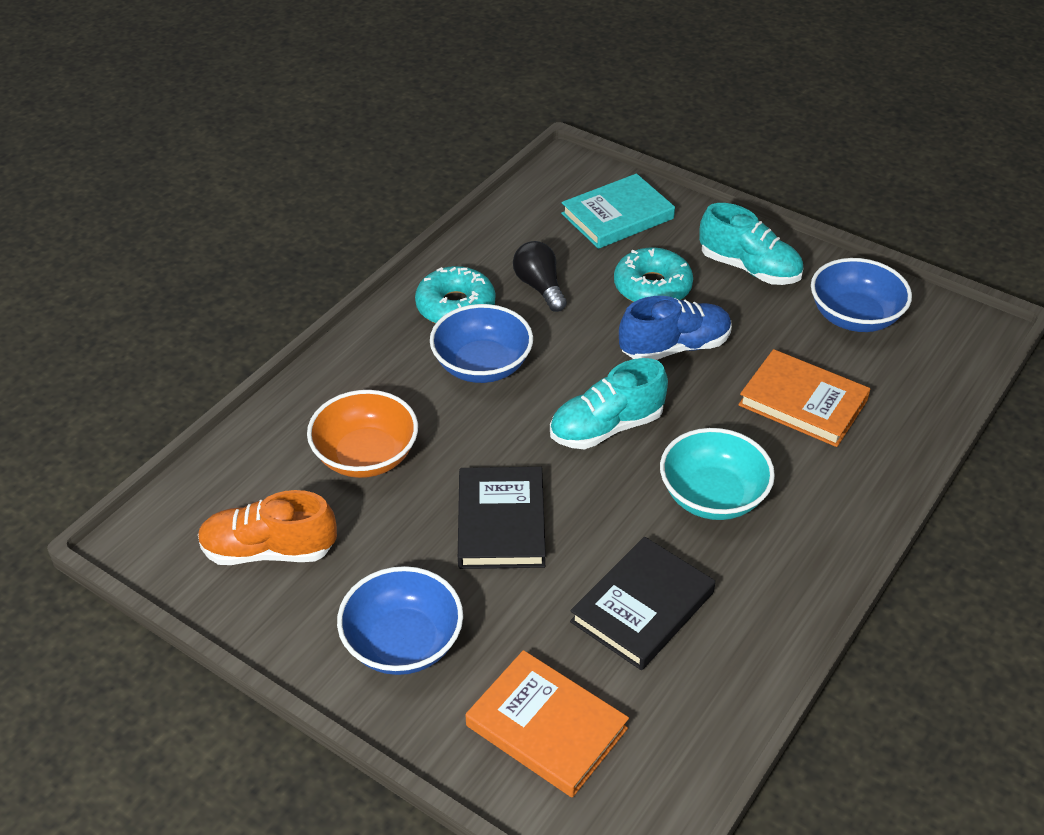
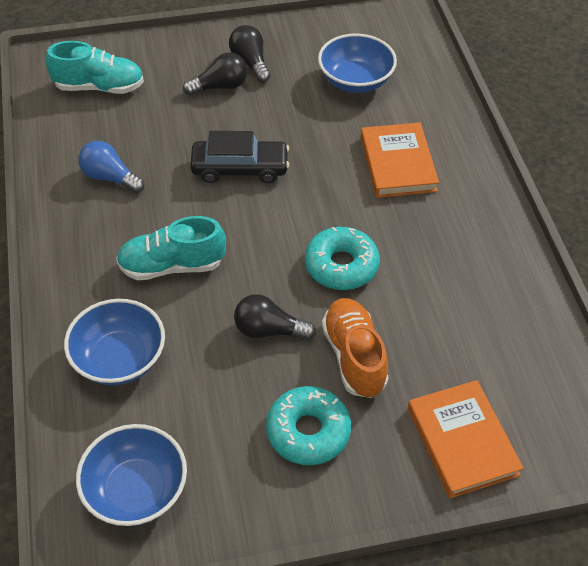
black book: 2 -> 0
black car: 0 -> 1
black light bulb: 1 -> 3
blue light bulb: 0 -> 1
blue shoe: 1 -> 0
orange bowl: 1 -> 0
turquoise book: 1 -> 0
turquoise bowl: 1 -> 0

